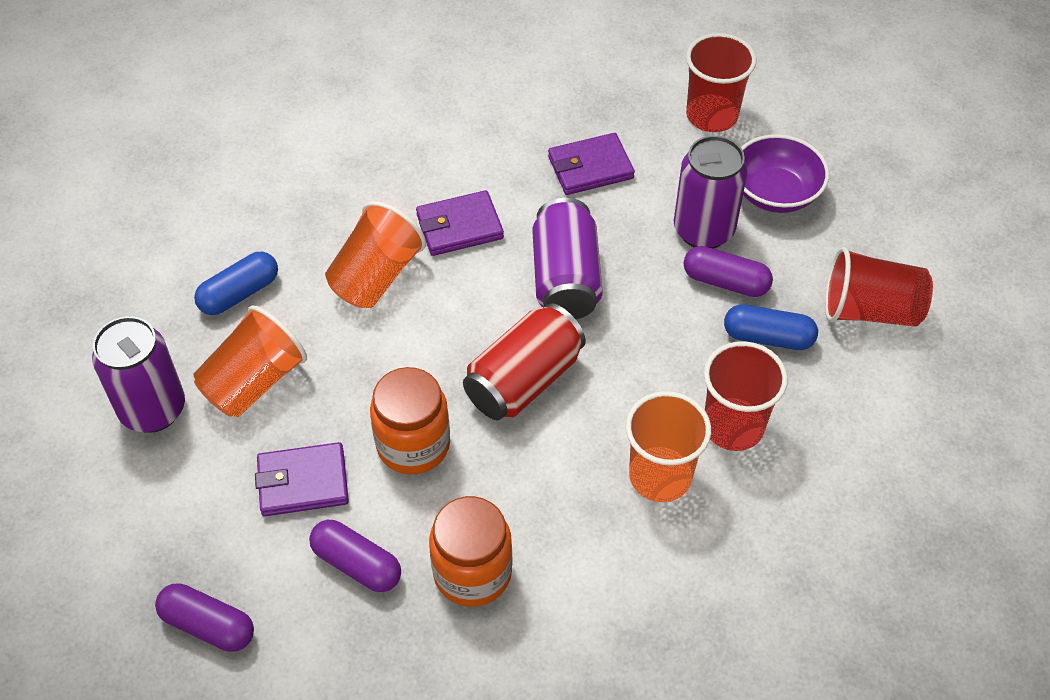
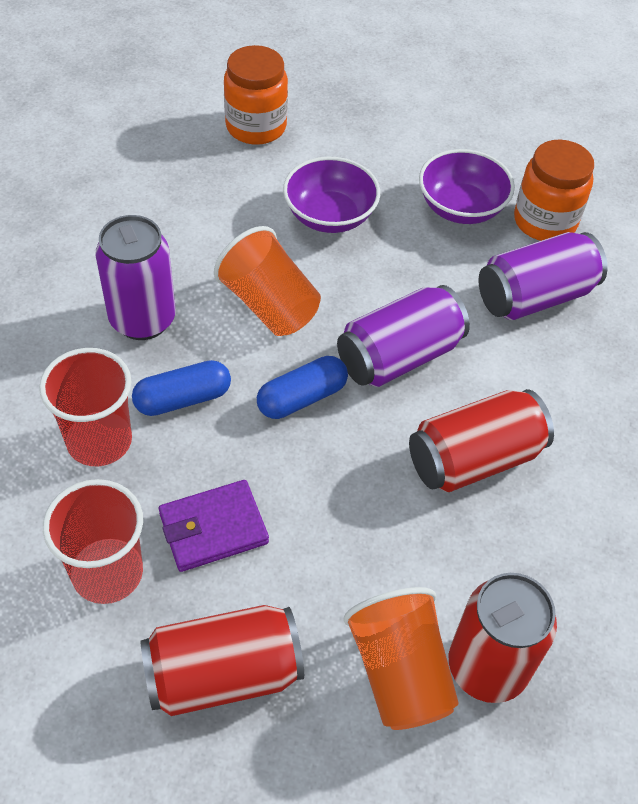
orange cup: 3 -> 2
purple bowl: 1 -> 2
purple capsule: 3 -> 0
purple wallet: 3 -> 1
red can: 1 -> 3
red cup: 3 -> 2

